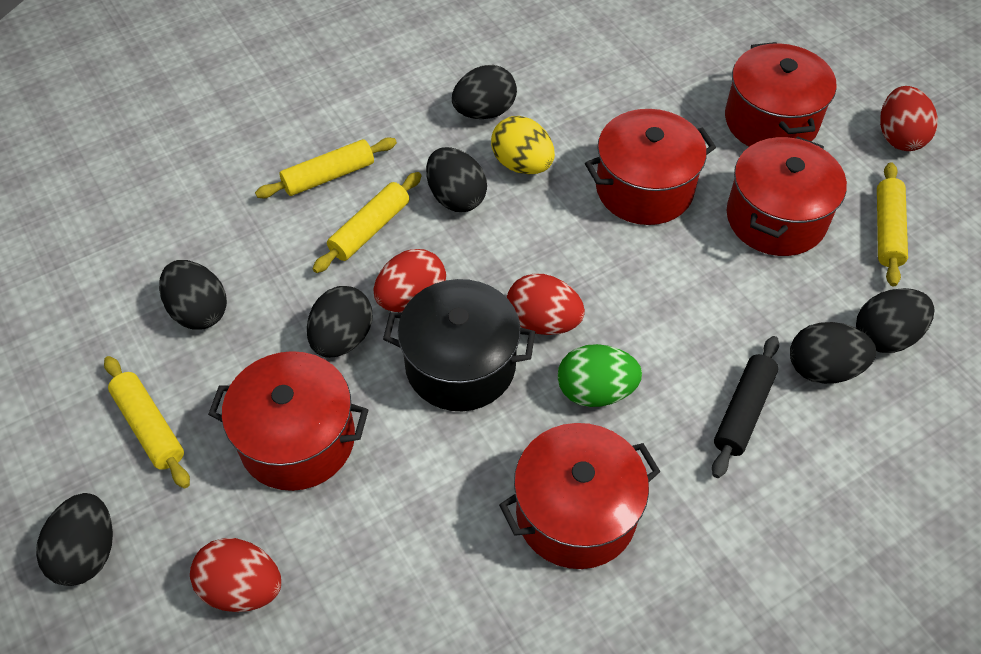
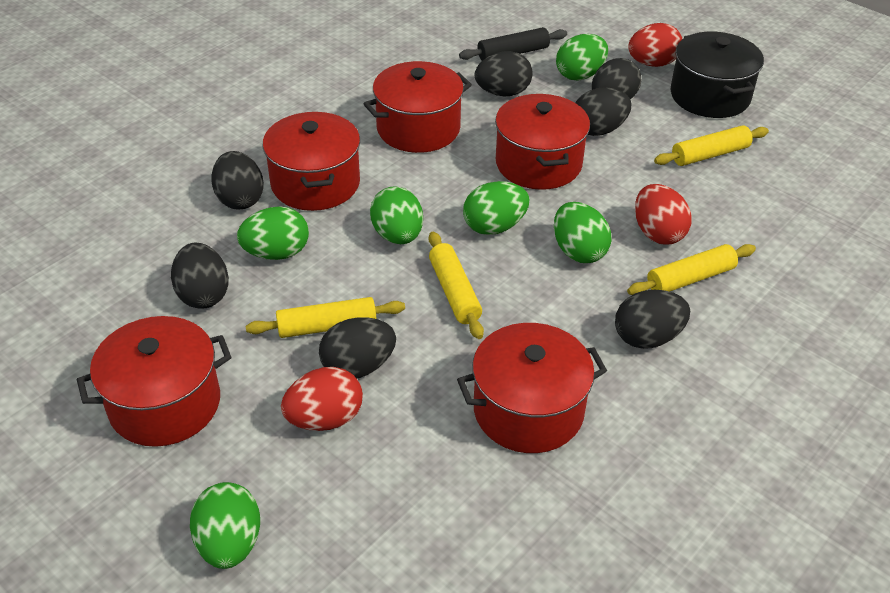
green egg: 1 -> 6
red egg: 4 -> 3
yellow egg: 1 -> 0

